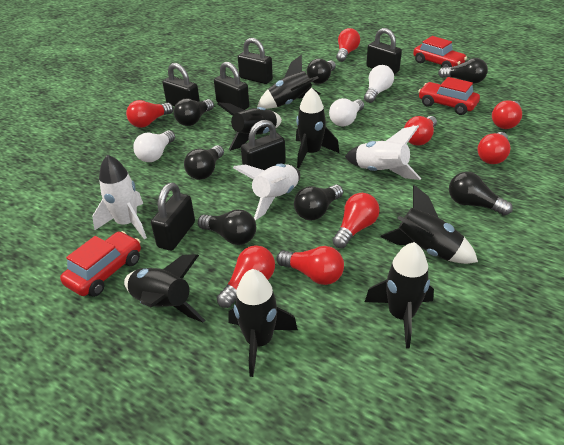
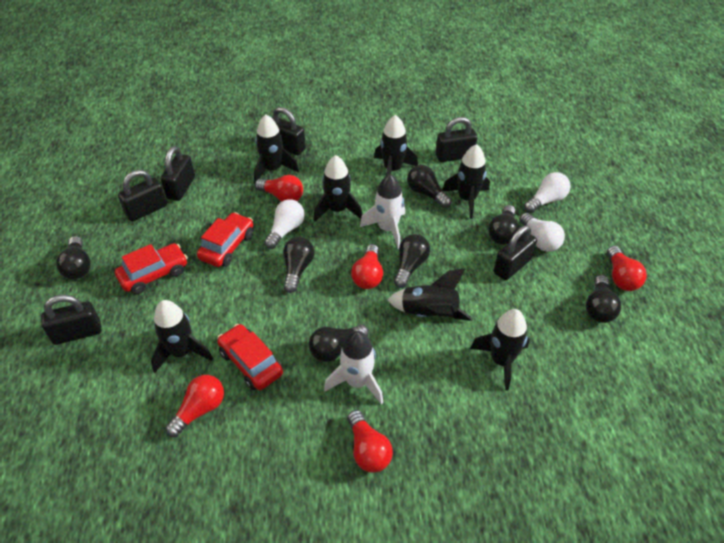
red light bulb: 8 -> 5
white rocket: 3 -> 2

